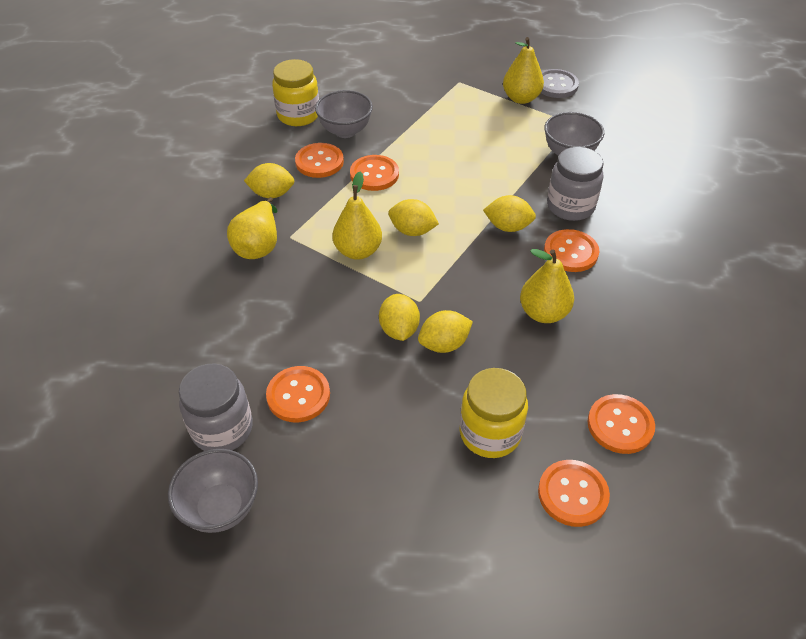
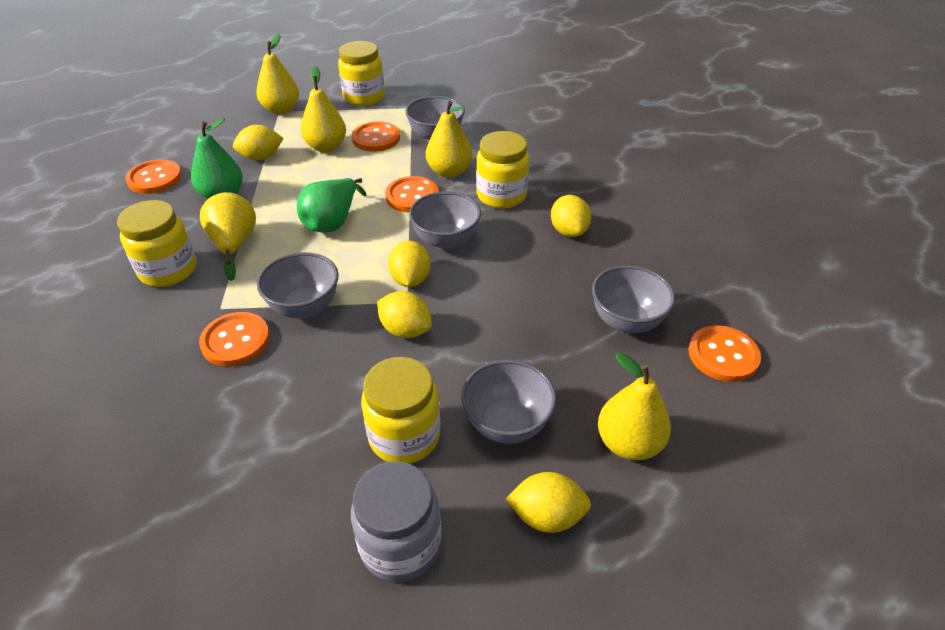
green pear: 0 -> 2
grey bowl: 3 -> 5
grey button: 1 -> 0
grey jar: 2 -> 1
orange button: 6 -> 5
yellow jar: 2 -> 4
yellow pear: 4 -> 5

